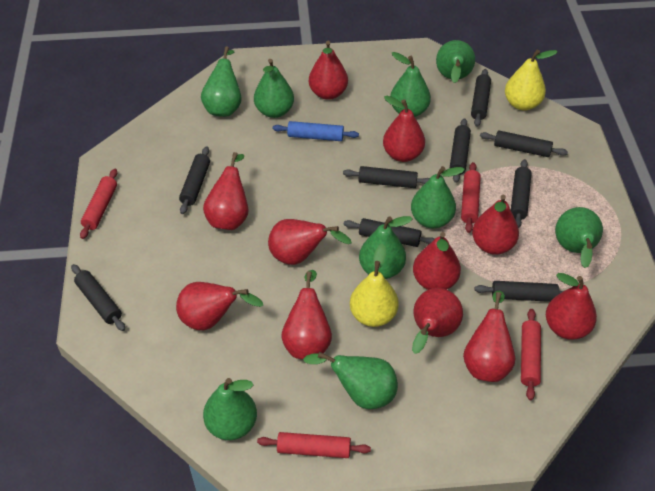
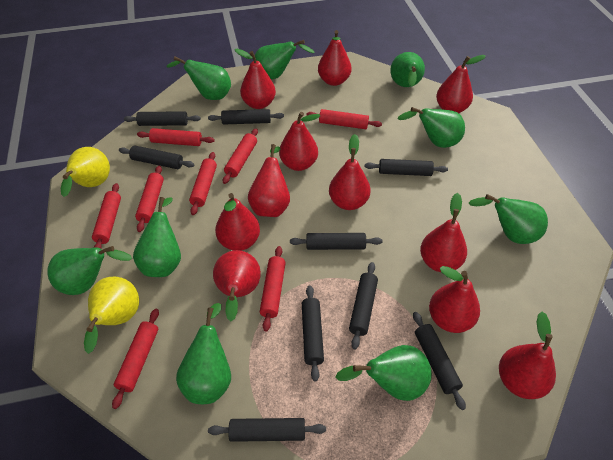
blue rolling pin: 1 -> 0
red rolling pin: 4 -> 8

